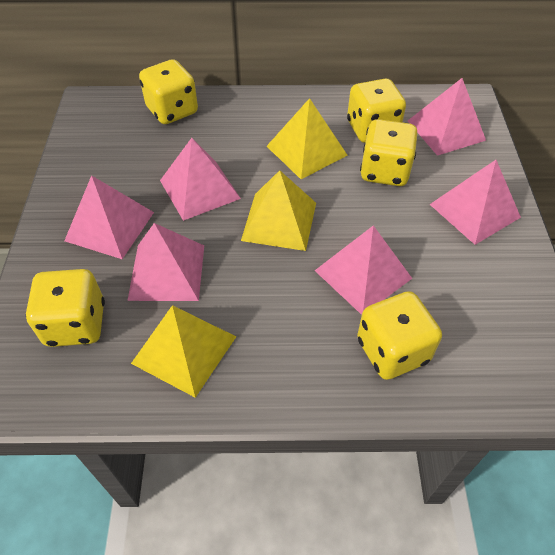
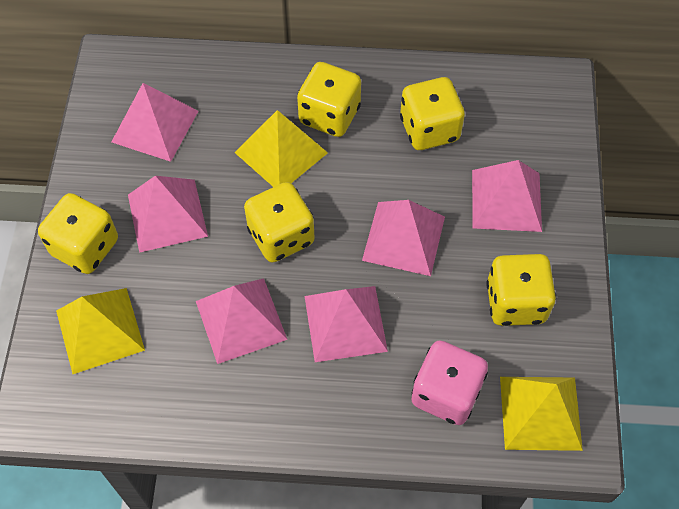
pink dice: 0 -> 1

